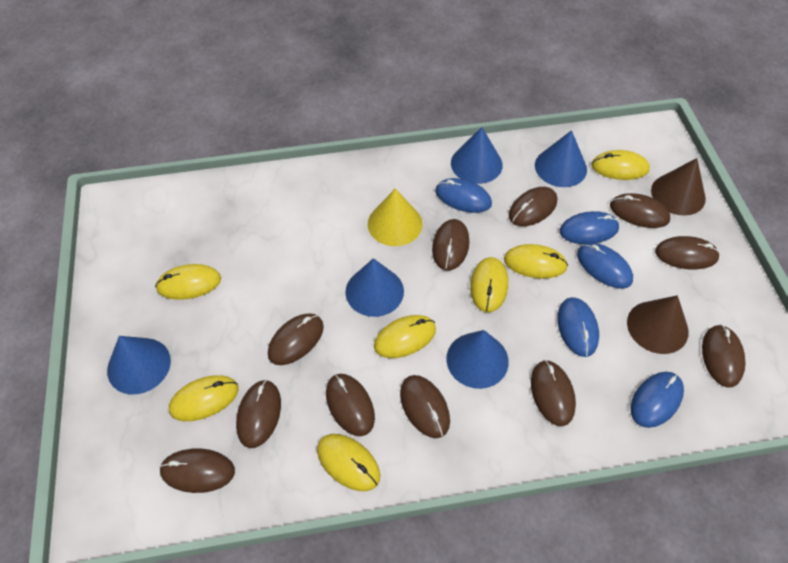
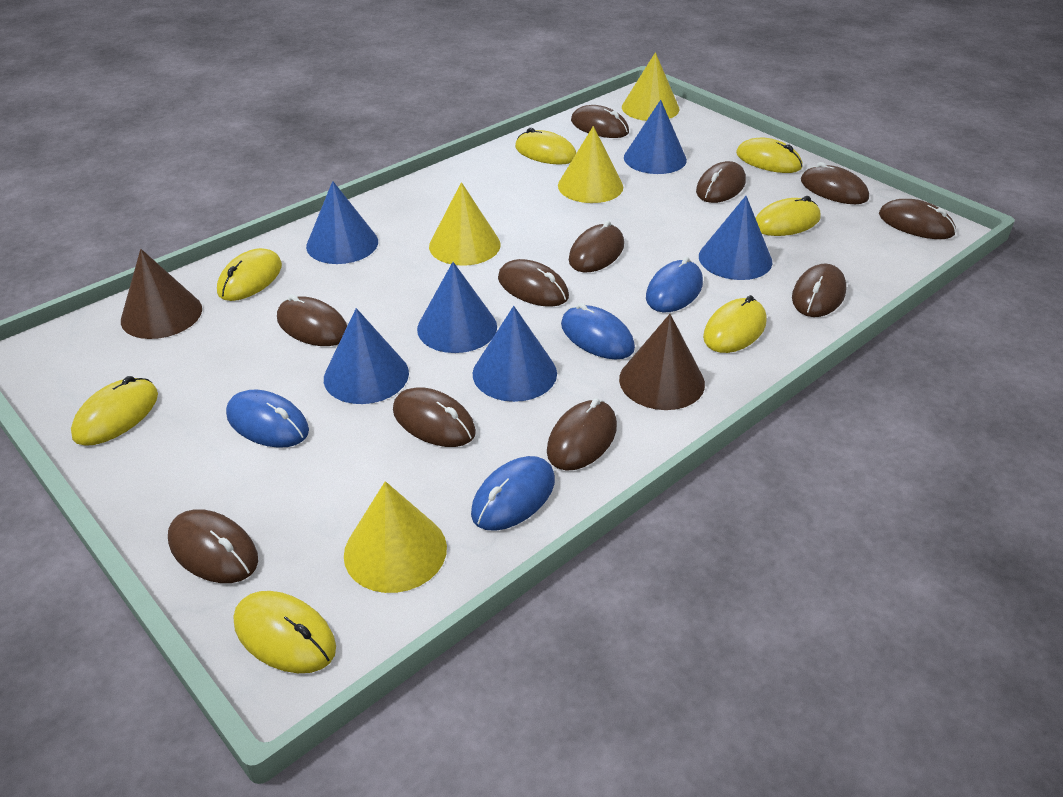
blue cone: 5 -> 6
blue mouse: 5 -> 4
yellow cone: 1 -> 4

